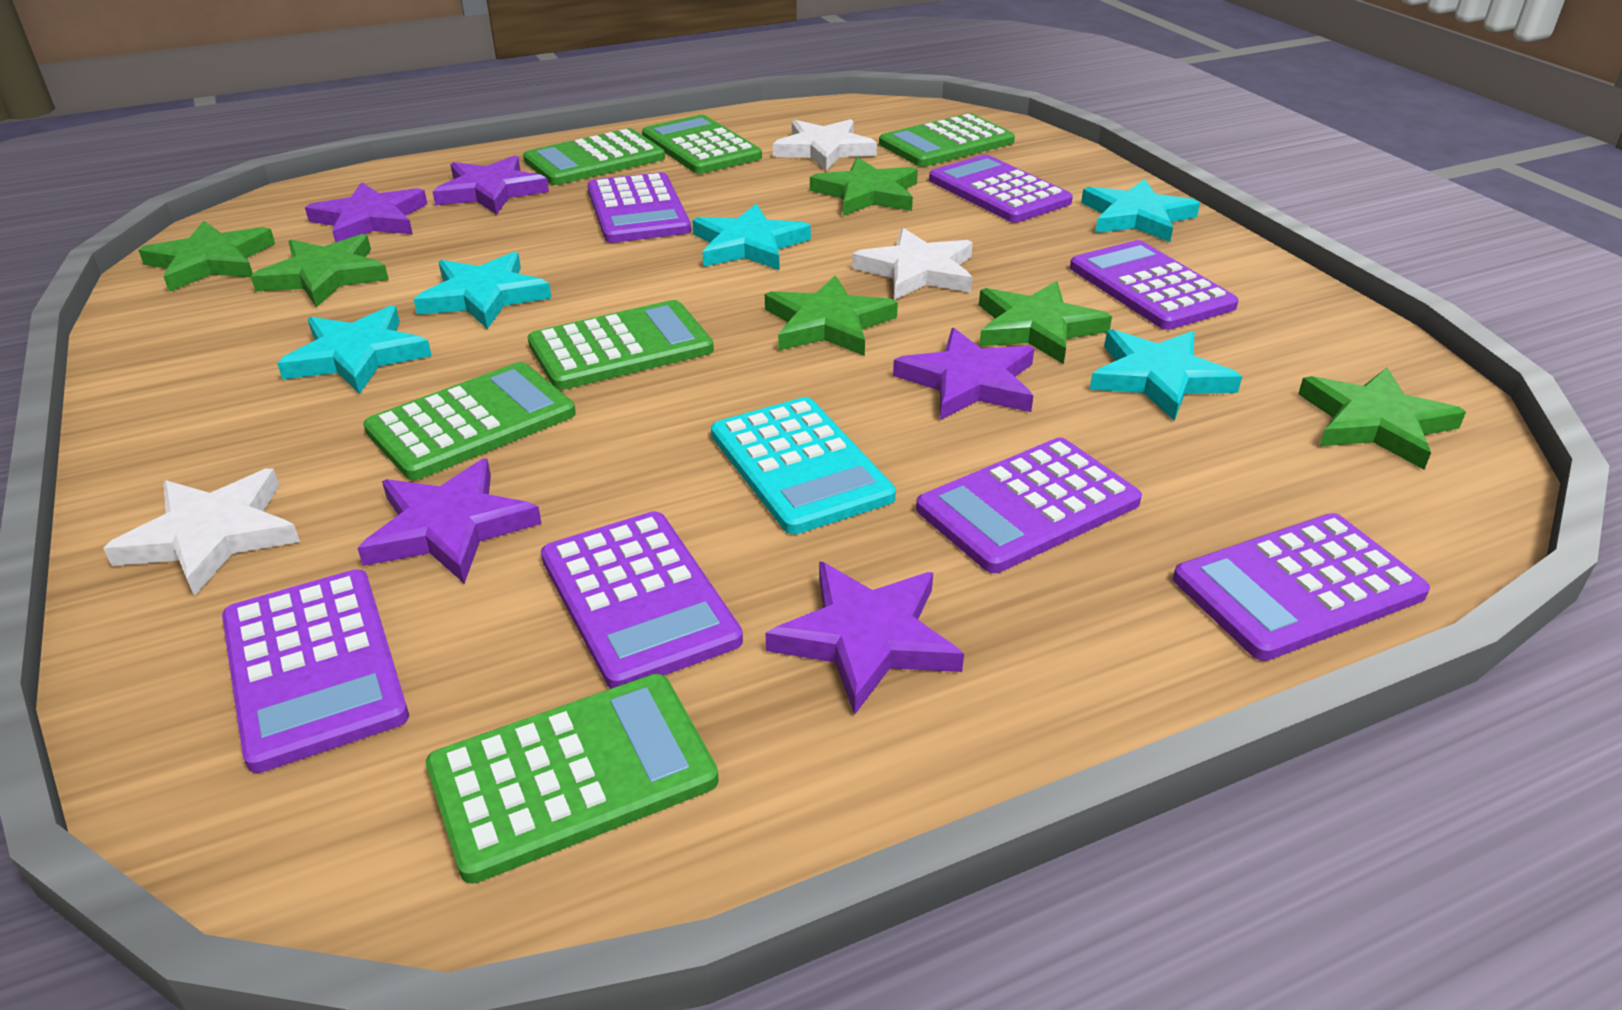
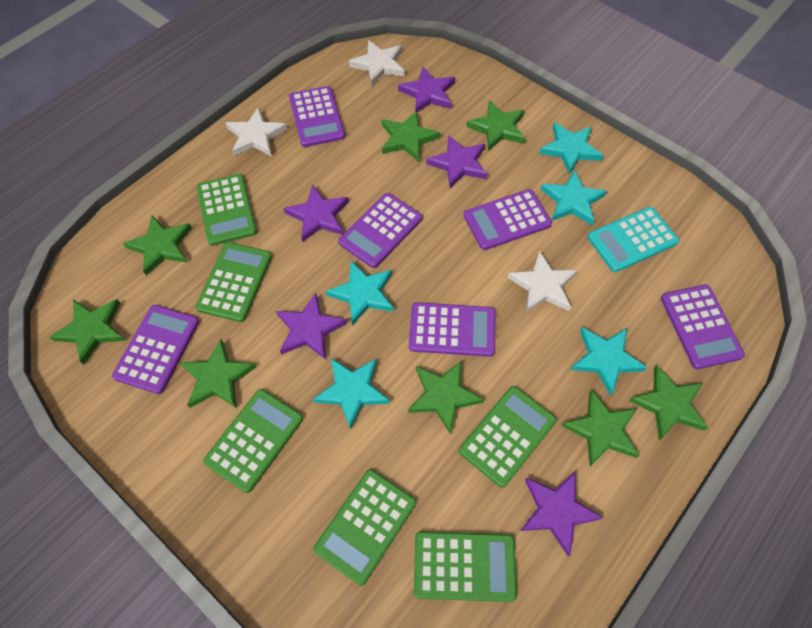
green star: 6 -> 8
purple calculator: 7 -> 6

